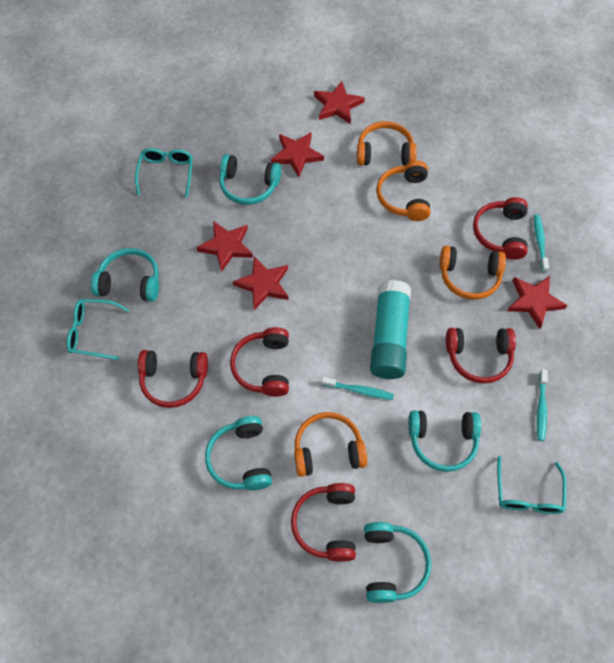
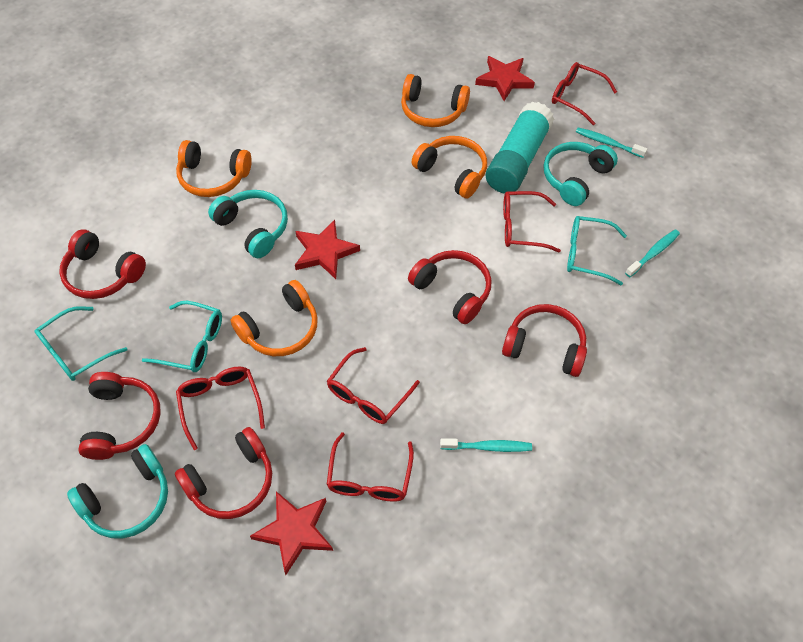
red glasses: 0 -> 5
red star: 5 -> 3
turquoise headphones: 5 -> 3

